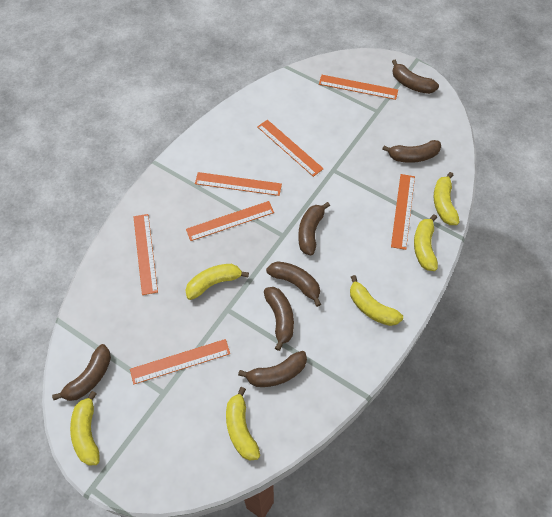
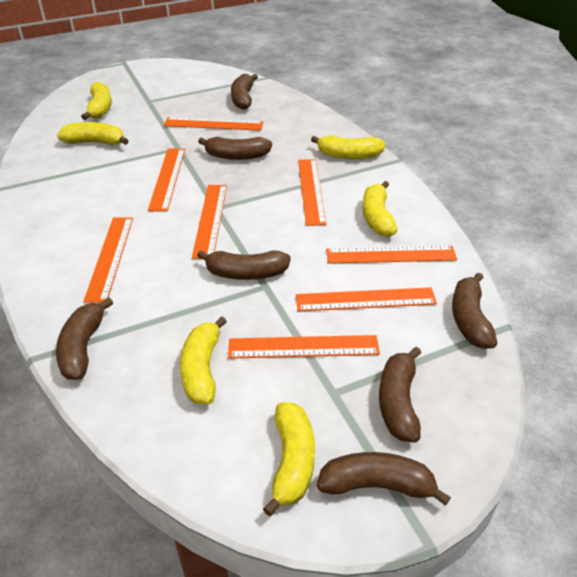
orange ruler: 7 -> 8

